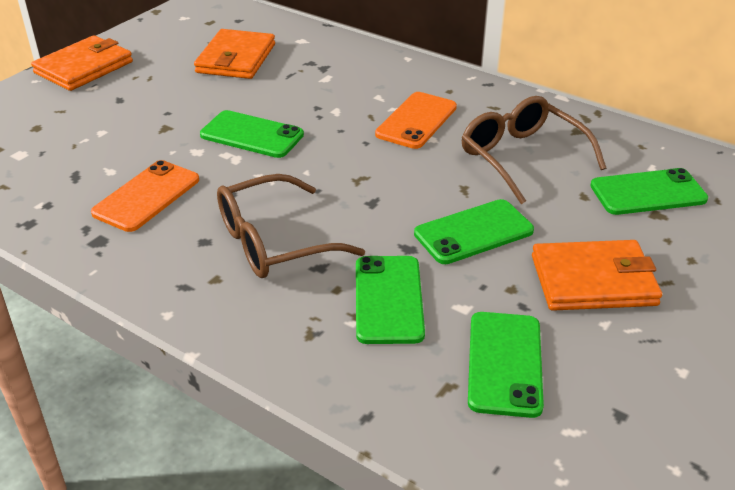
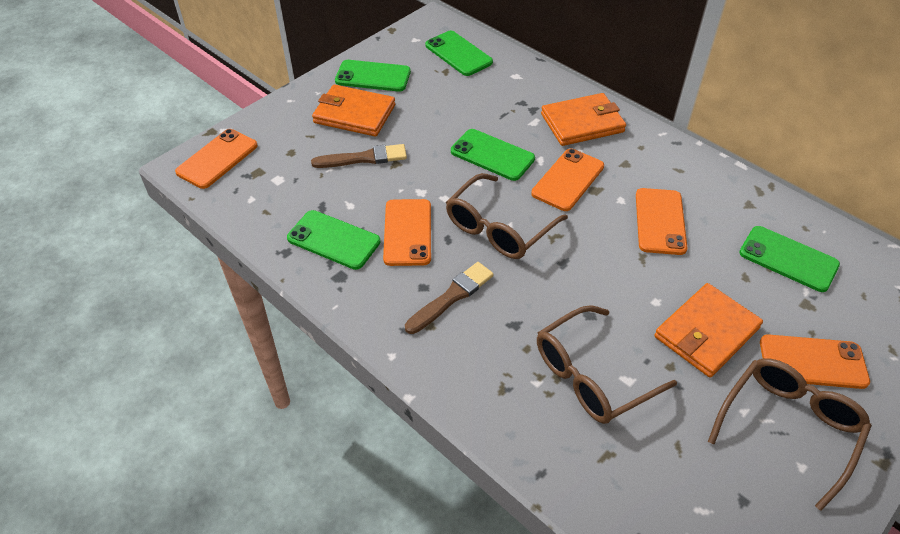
brown brush: 0 -> 2
brown glasses: 2 -> 3
orange phone: 2 -> 5

